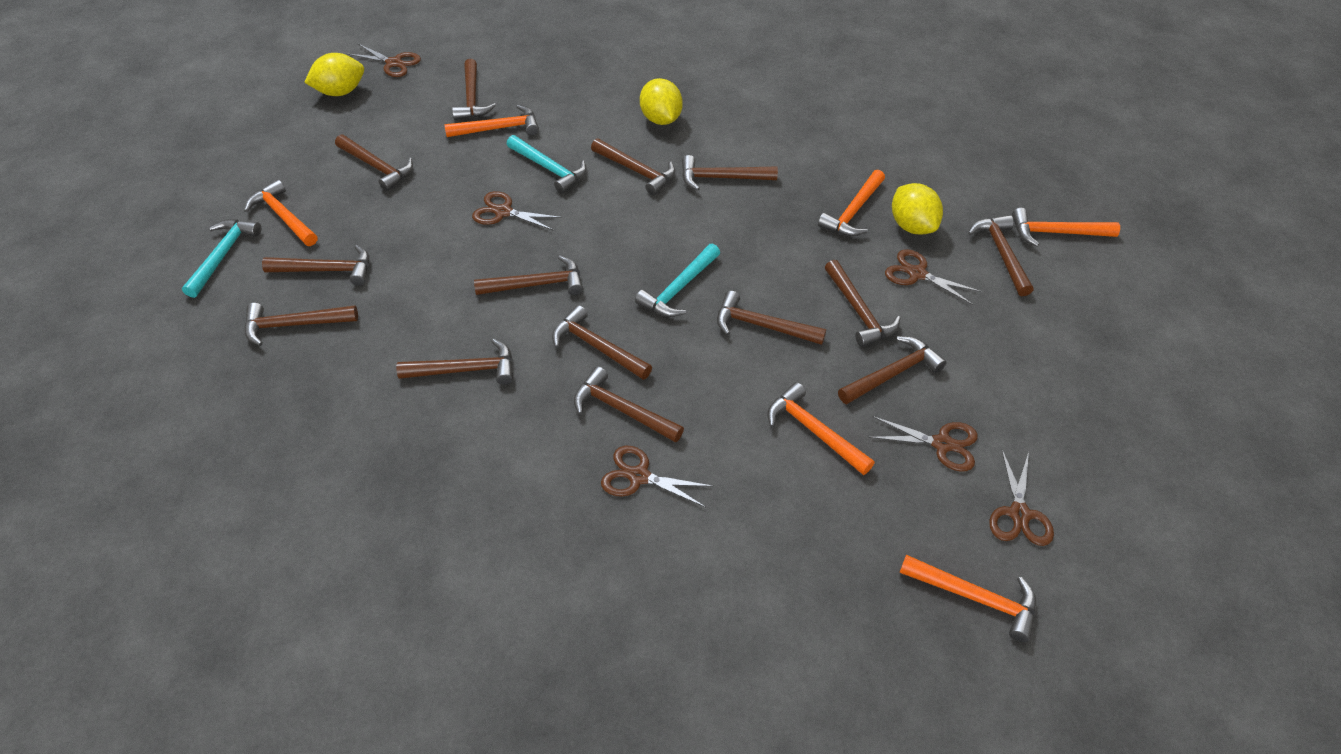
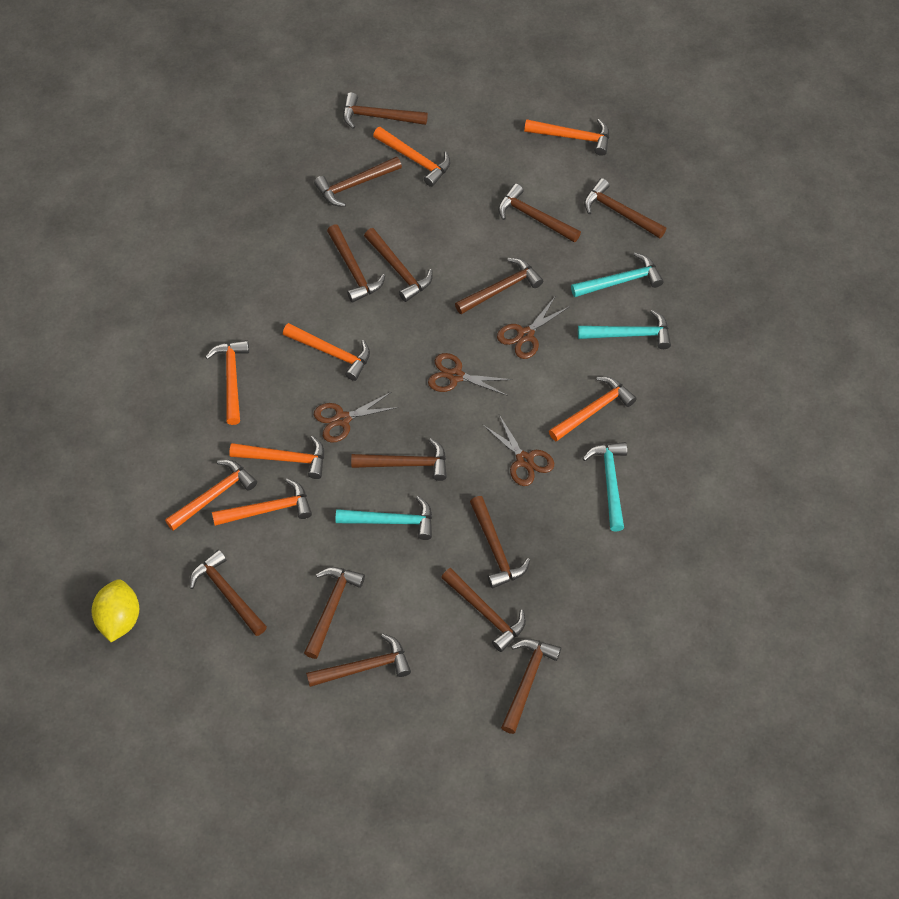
brown scissors: 6 -> 4
orange hammer: 6 -> 8
turquoise hammer: 3 -> 4
yellow lemon: 3 -> 1

